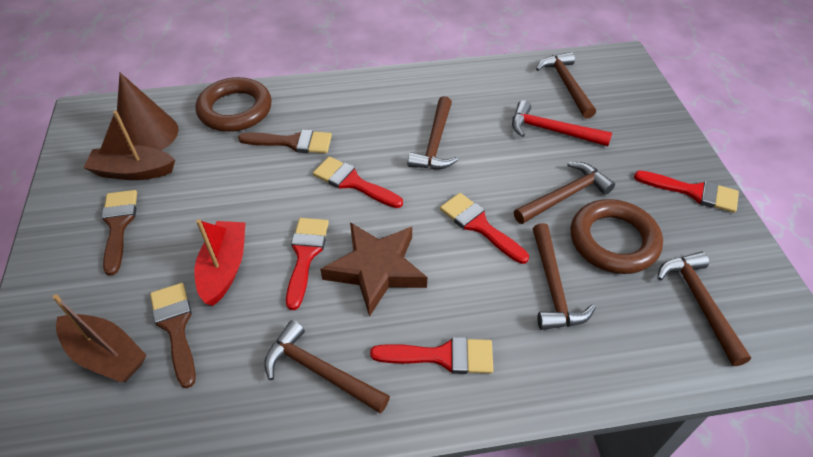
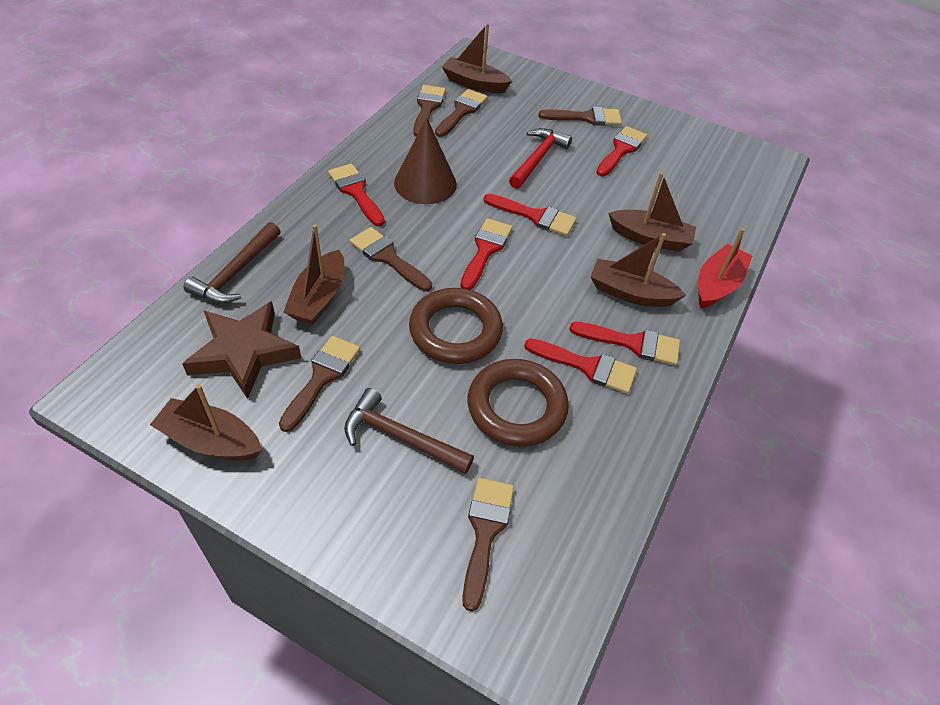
brown boat: 2 -> 5
brown brush: 3 -> 6
brown hammer: 6 -> 2
red brush: 5 -> 6

